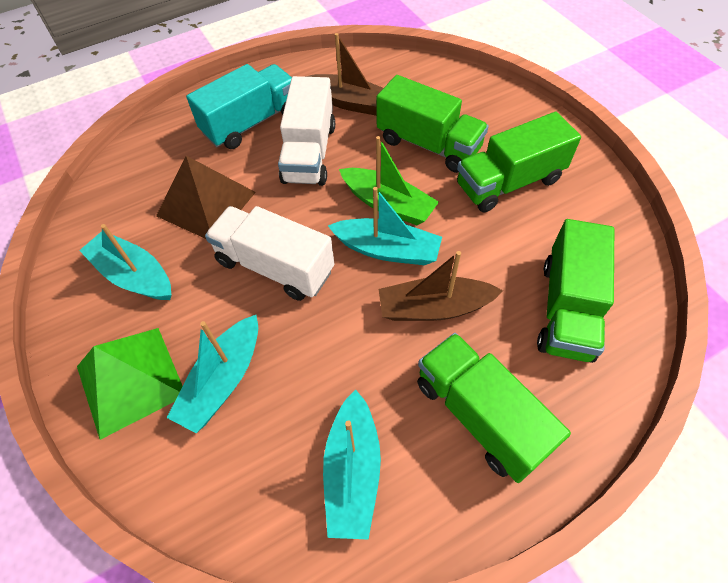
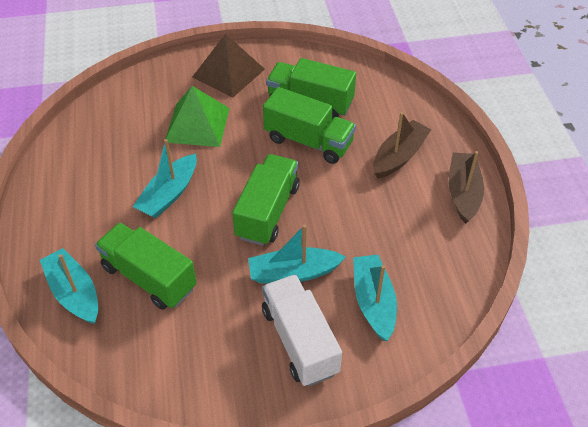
green boat: 1 -> 0
turquoise truck: 1 -> 0
white truck: 2 -> 1

